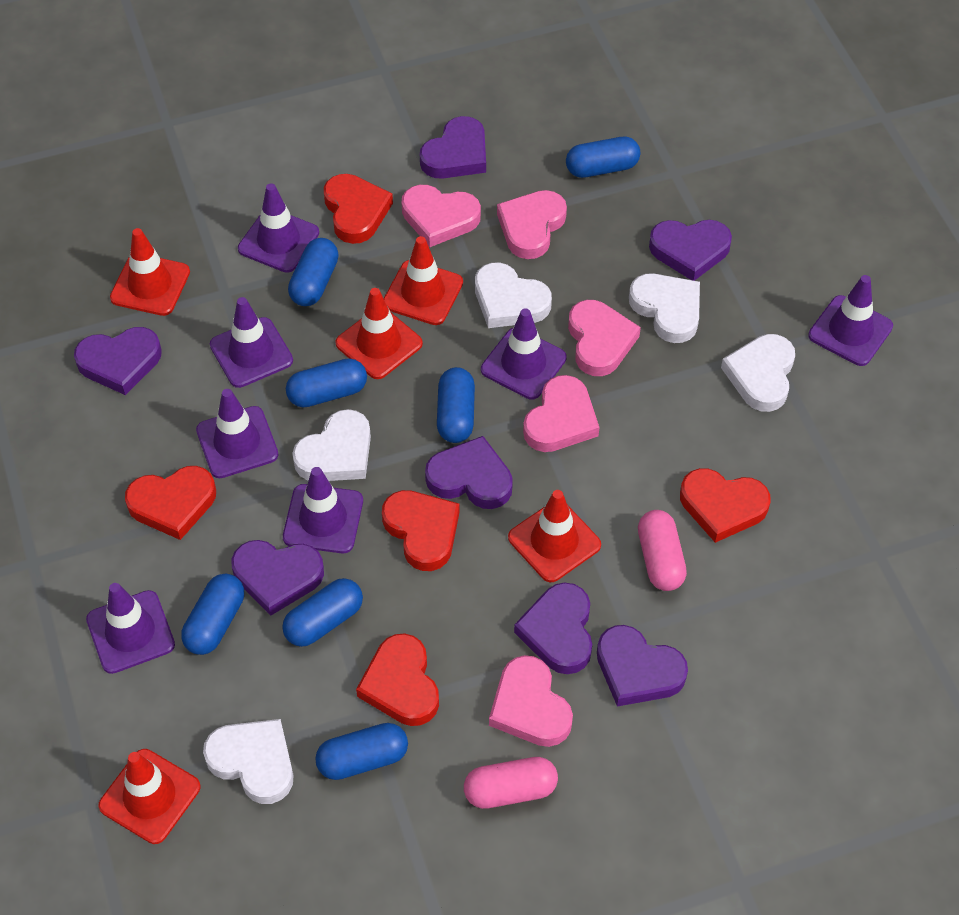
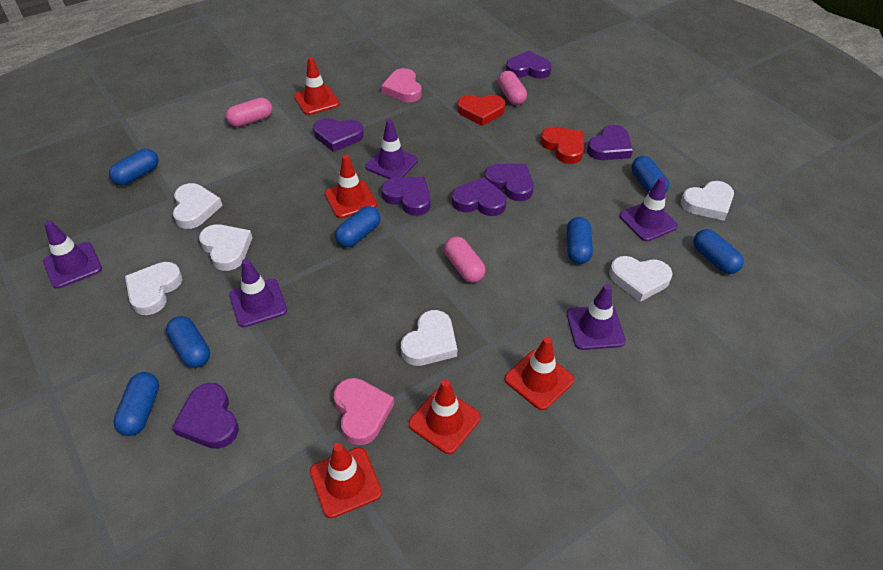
pink capsule: 2 -> 3
pink heart: 5 -> 2
purple traffic cone: 7 -> 5
red heart: 5 -> 2
white heart: 5 -> 6

